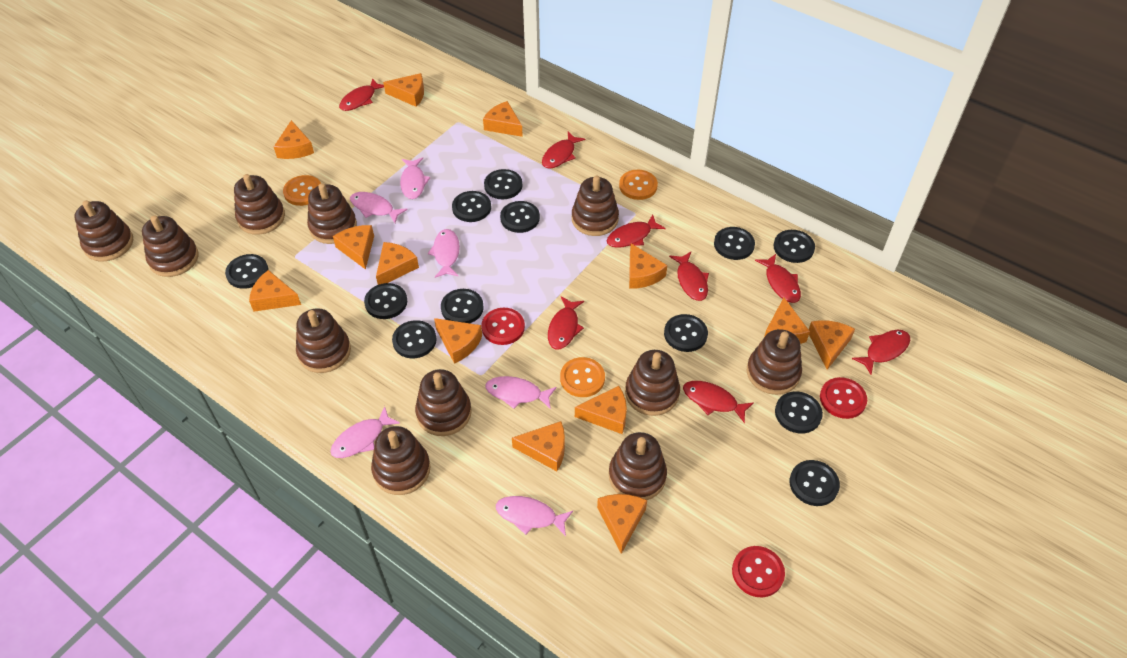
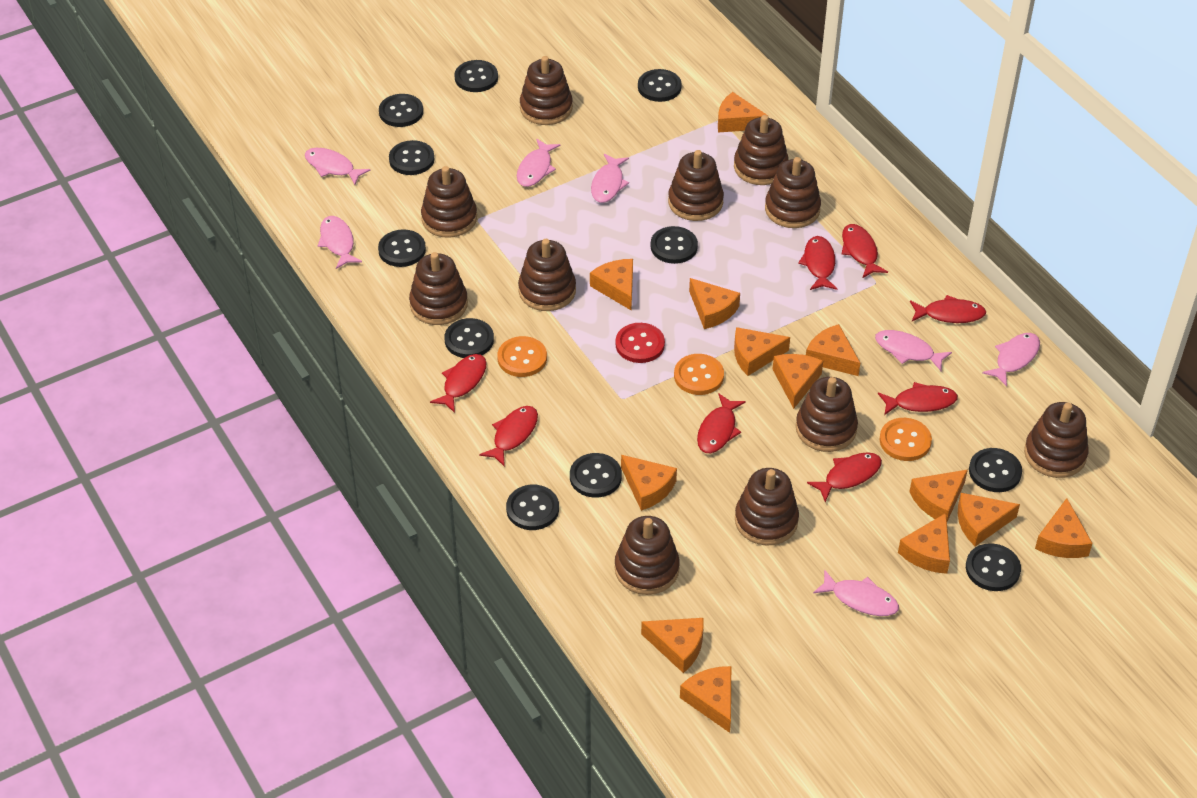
black button: 12 -> 11
pink fish: 6 -> 7
red button: 3 -> 1

